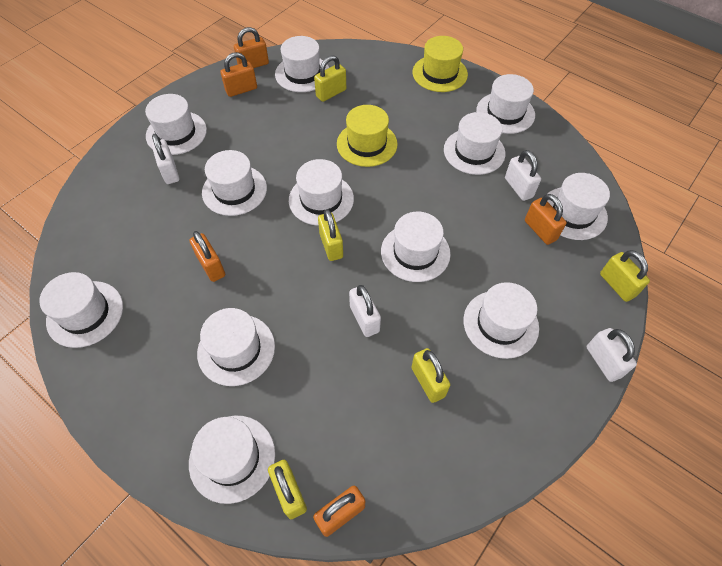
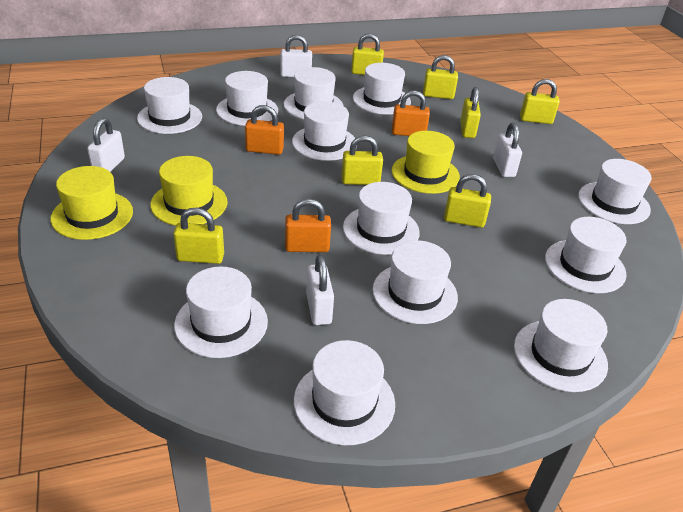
orange padlock: 5 -> 3
yellow hat: 2 -> 3
yellow padlock: 5 -> 7

